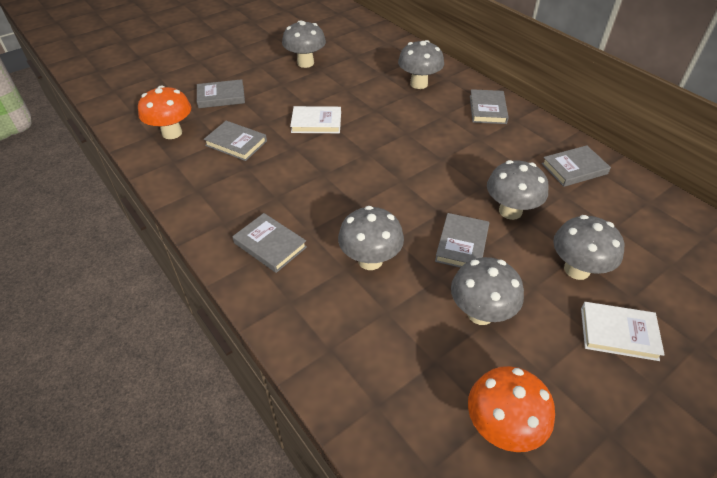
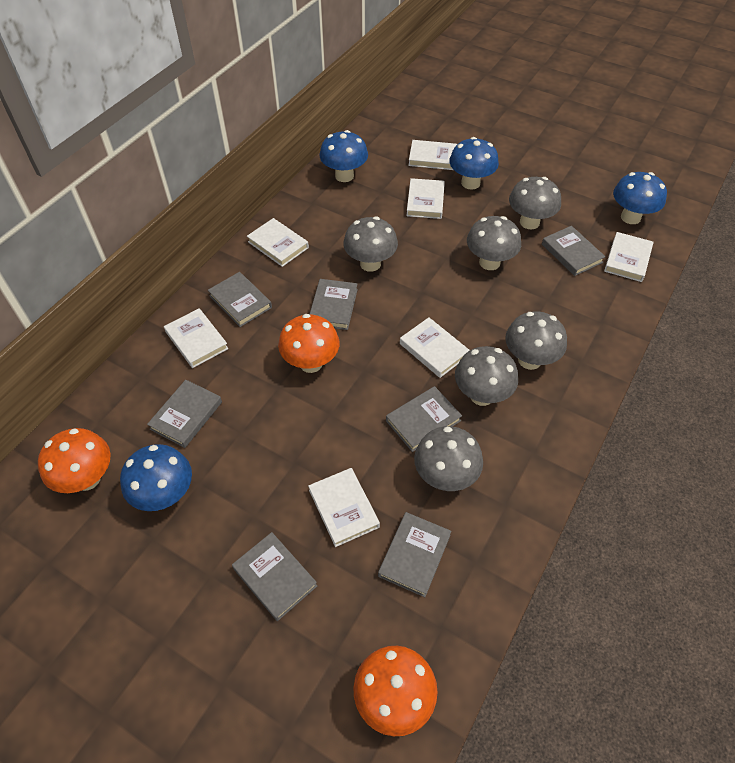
blue mushroom: 0 -> 4
grey book: 6 -> 7
orange mushroom: 2 -> 3
white book: 2 -> 7

